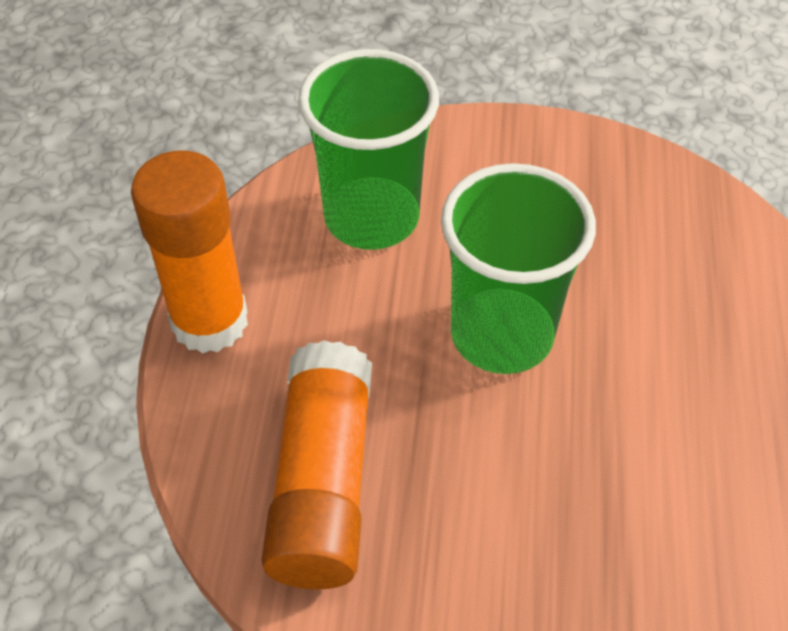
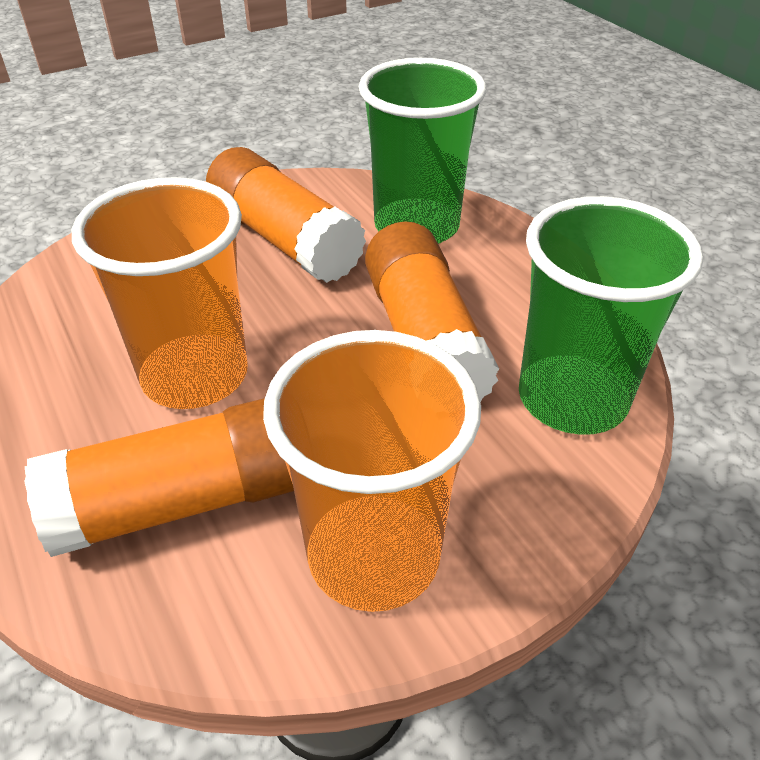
orange cup: 0 -> 2
orange glue stick: 2 -> 3

